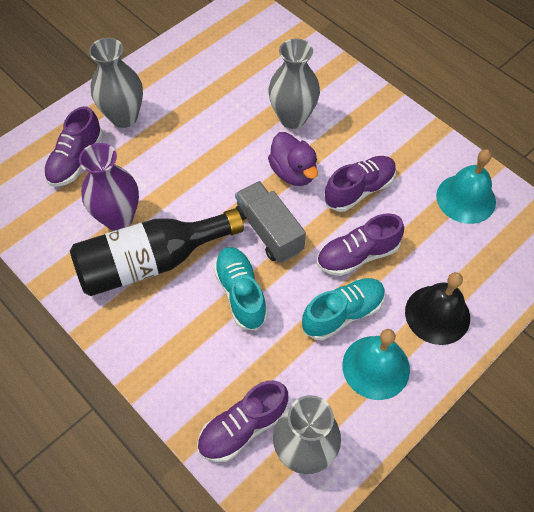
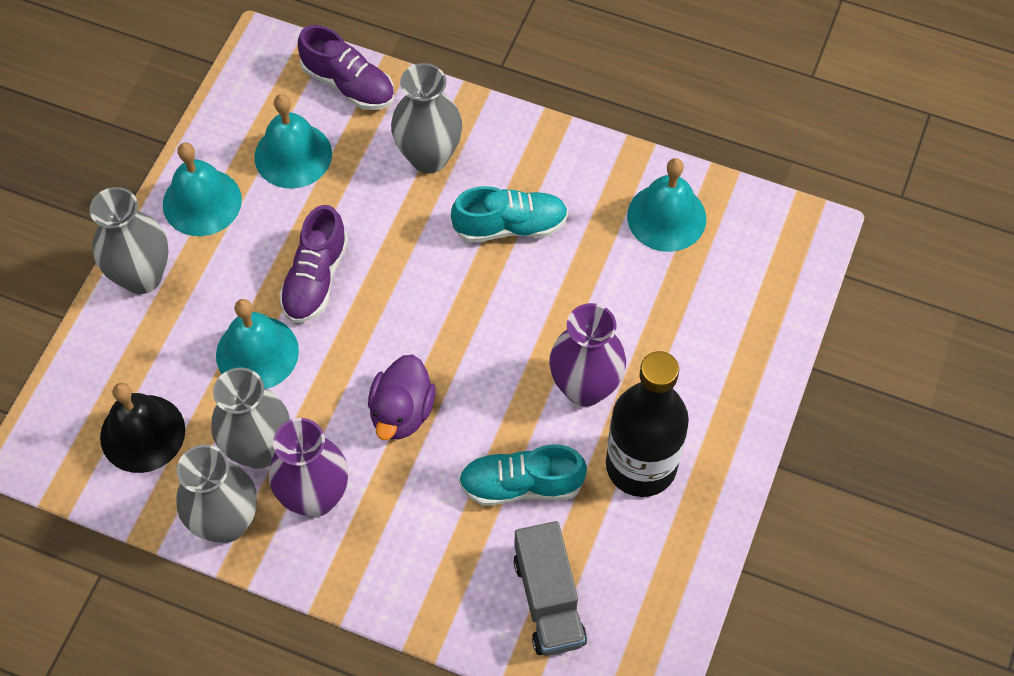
grey vase: 3 -> 4
purple shoe: 4 -> 2
purple vase: 1 -> 2
turquoise bell: 2 -> 4

